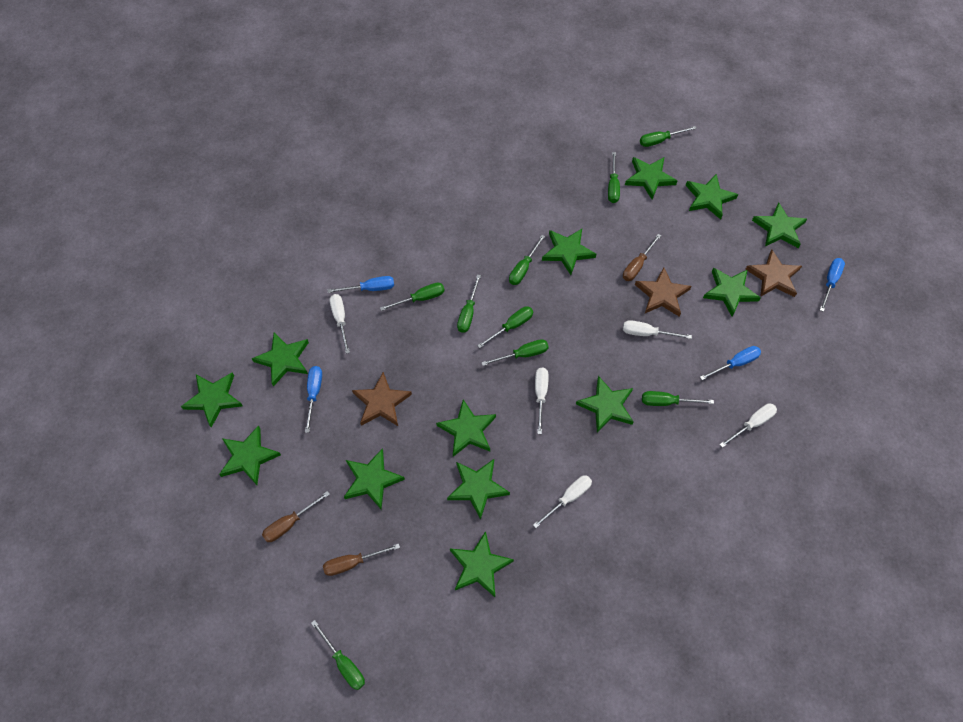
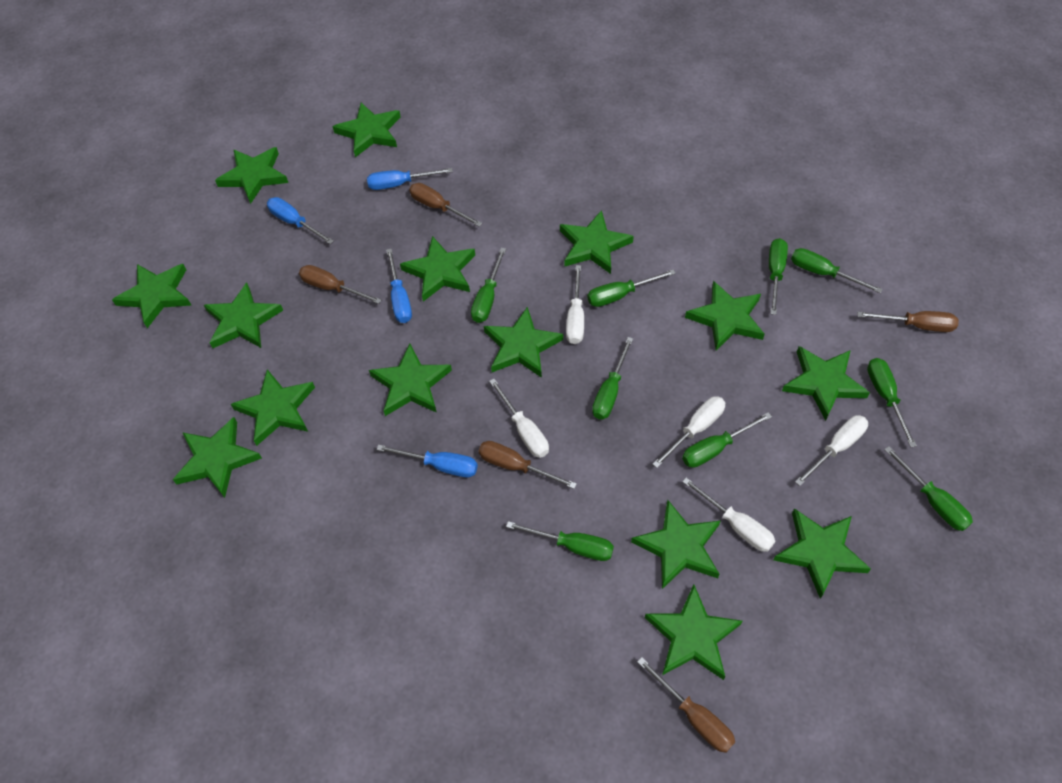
brown screwdriver: 3 -> 5
brown star: 3 -> 0
green star: 13 -> 15

